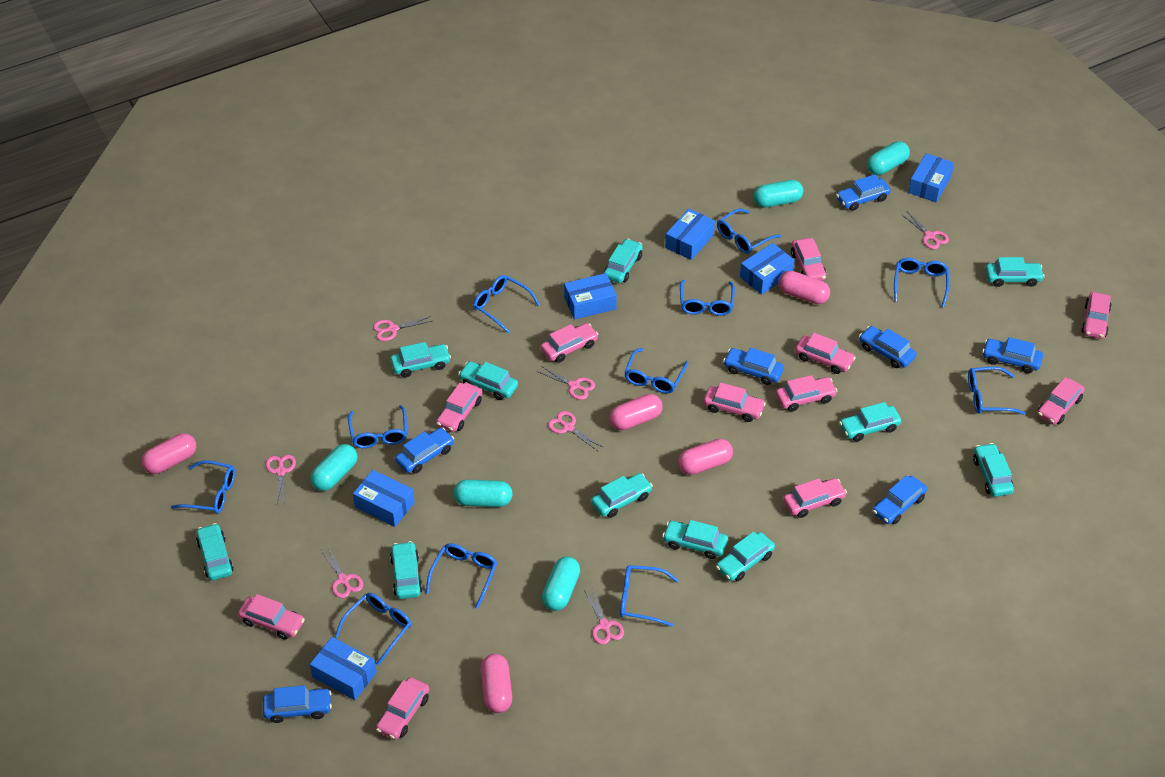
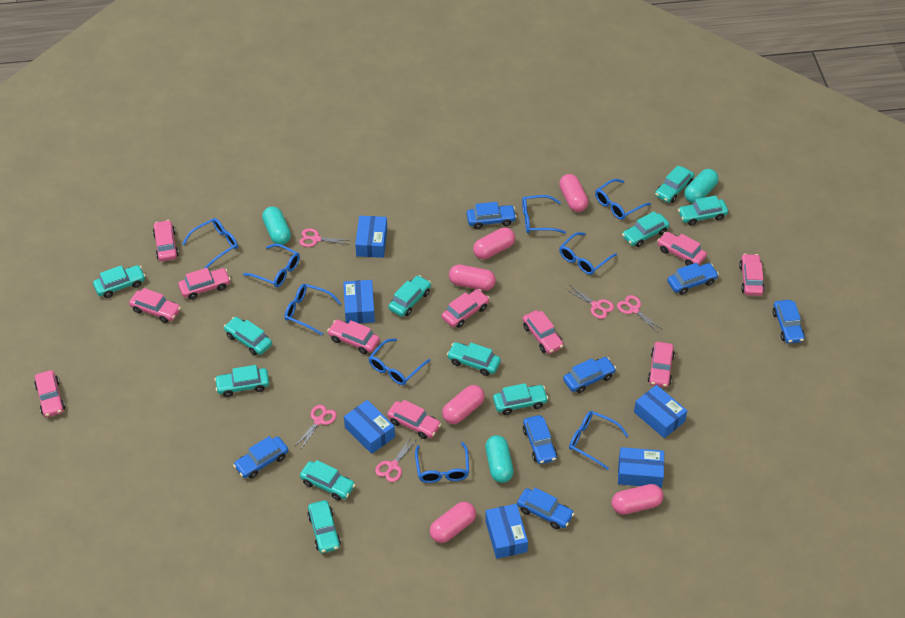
blue glasses: 11 -> 9
pink capsule: 5 -> 6
pink scissors: 7 -> 5
turquoise capsule: 5 -> 3

